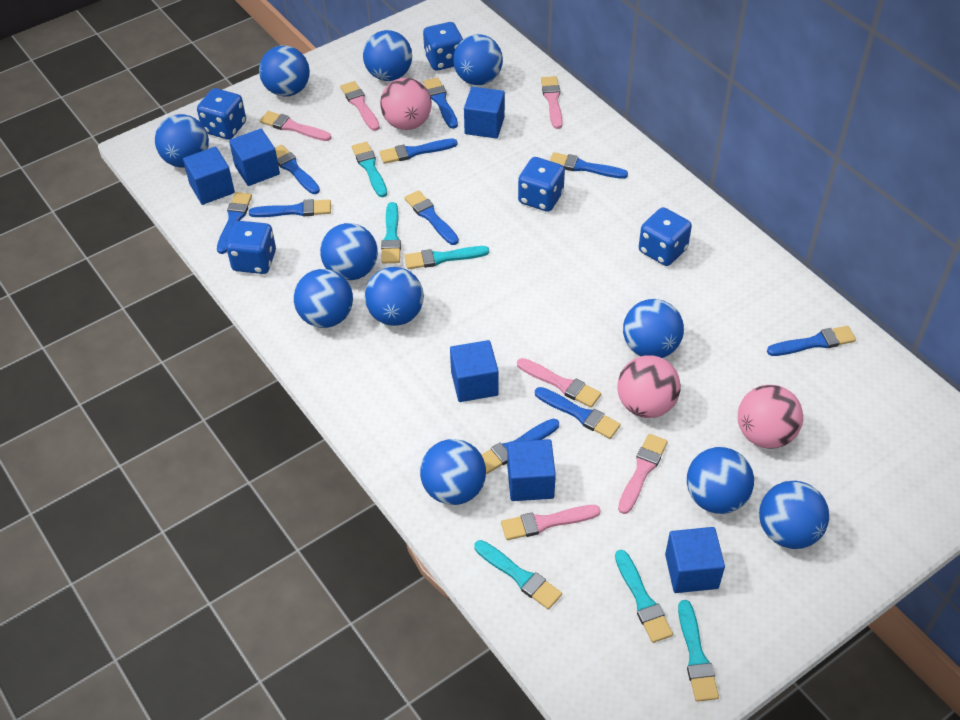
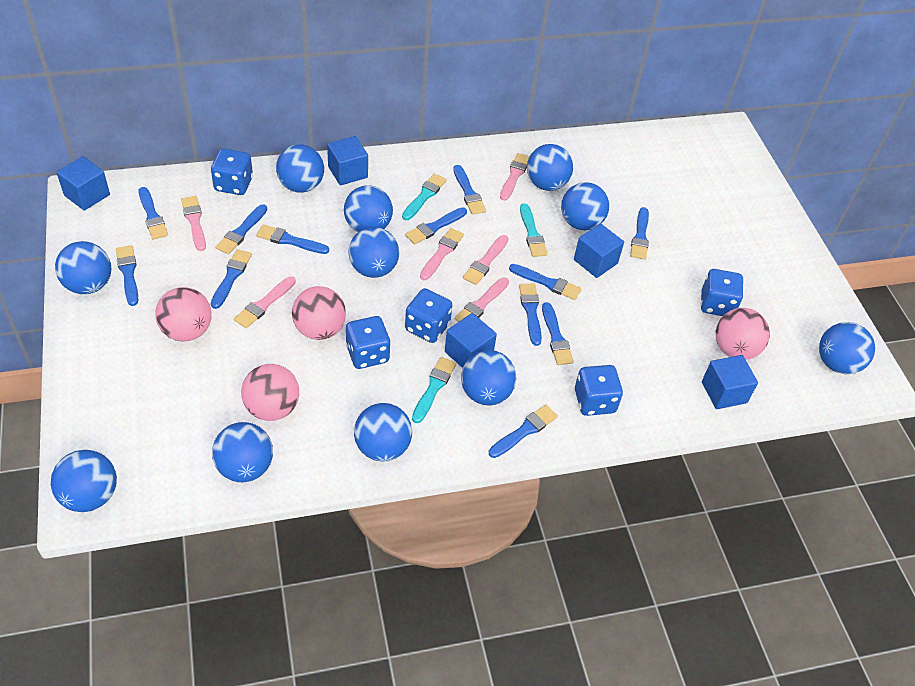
blue brush: 10 -> 12
blue cube: 6 -> 5
pink ball: 3 -> 4
turquoise brush: 6 -> 3

